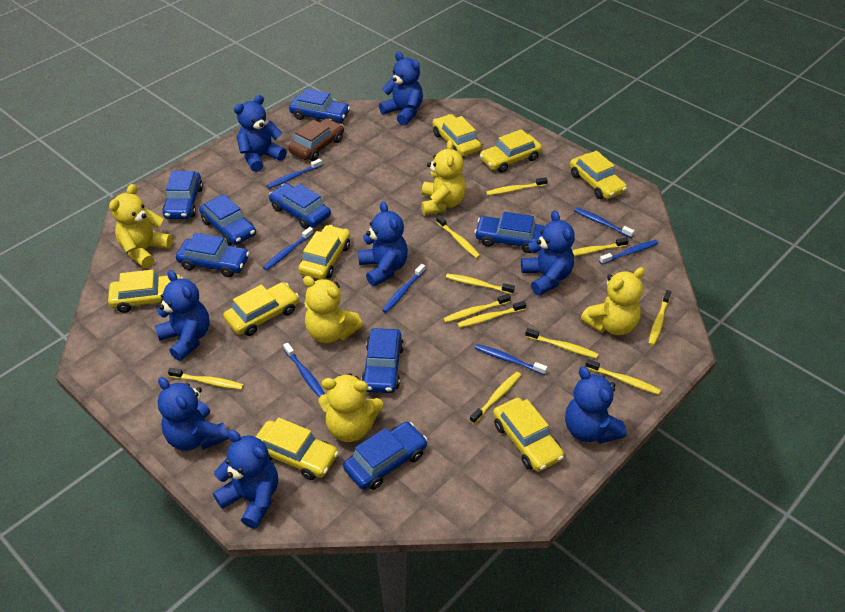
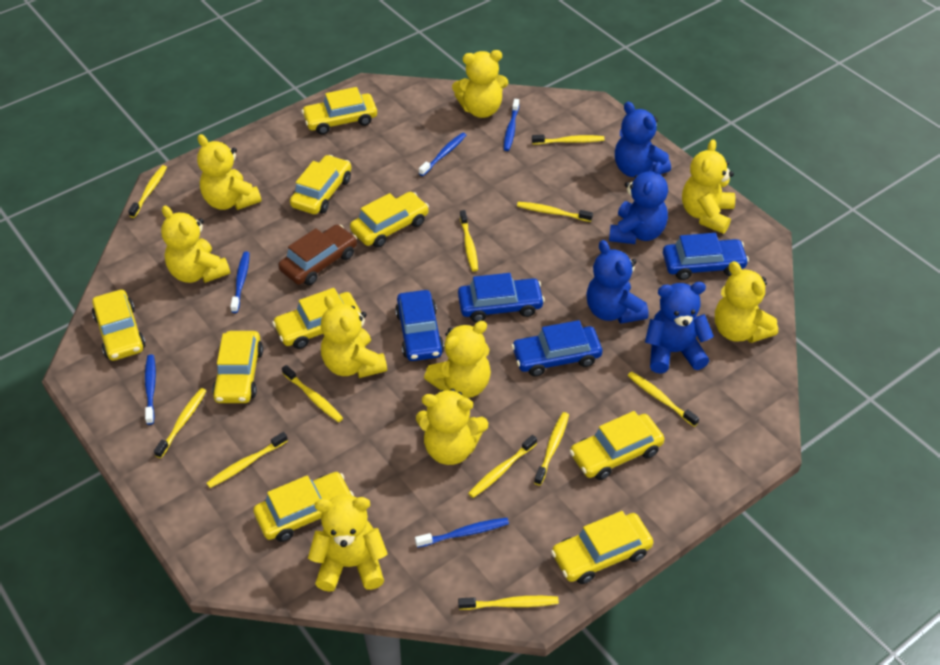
blue car: 8 -> 4
blue teddy bear: 8 -> 4
blue toothbrush: 7 -> 5
yellow car: 8 -> 9
yellow teddy bear: 5 -> 9

